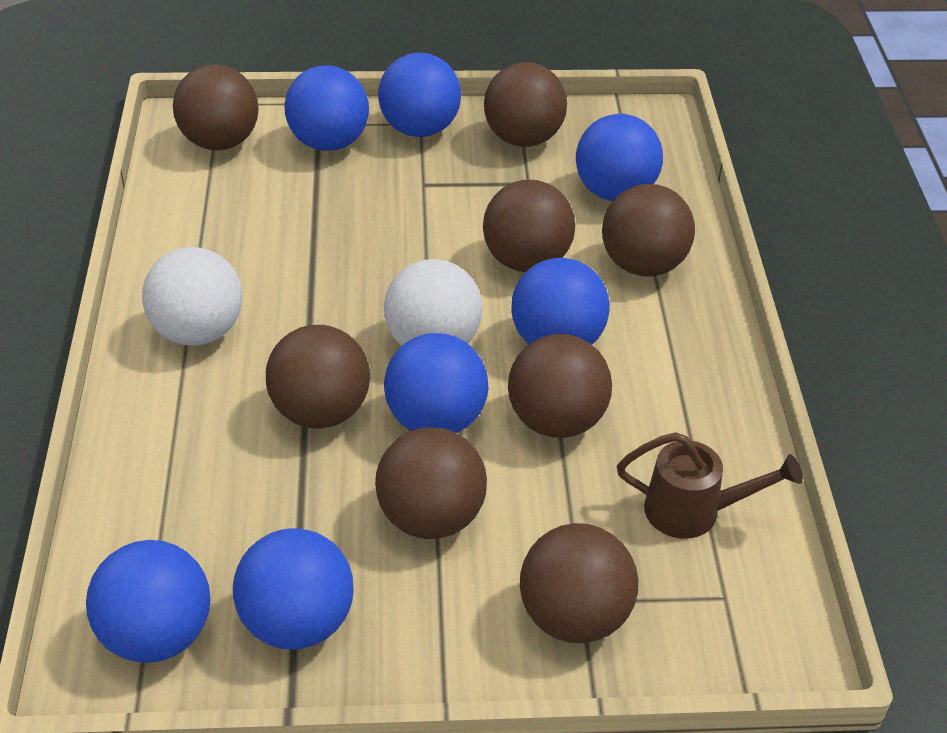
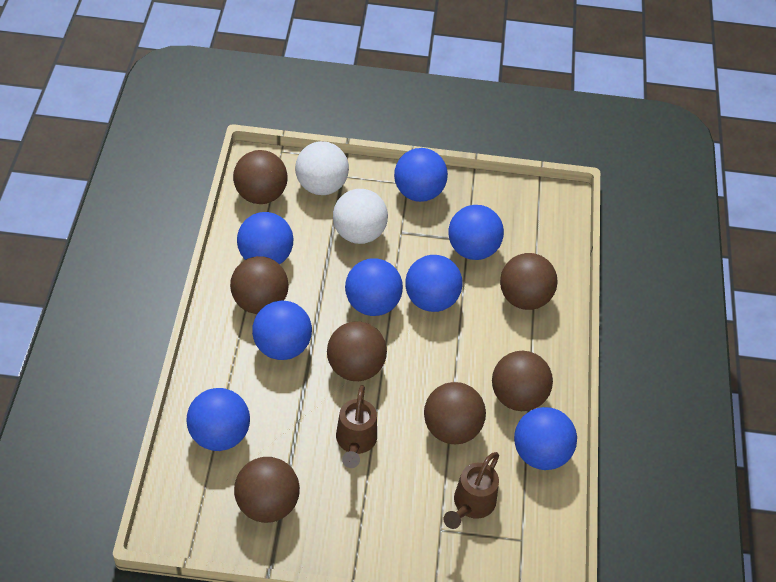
blue ball: 7 -> 8
brown ball: 8 -> 7
brown watering can: 1 -> 2

